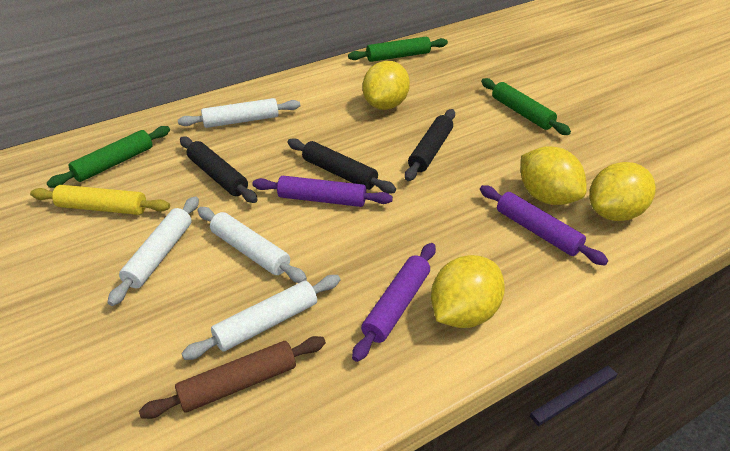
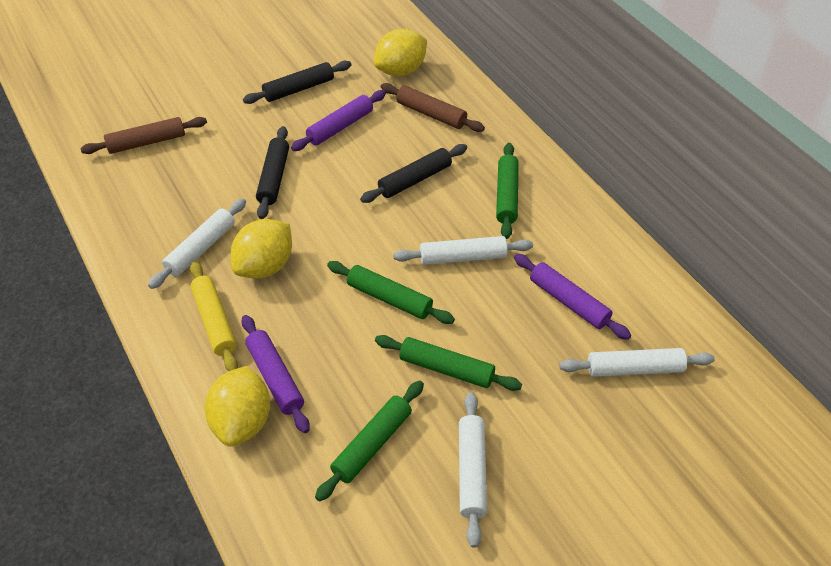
brown rolling pin: 1 -> 2
green rolling pin: 3 -> 4
yellow lemon: 4 -> 3

